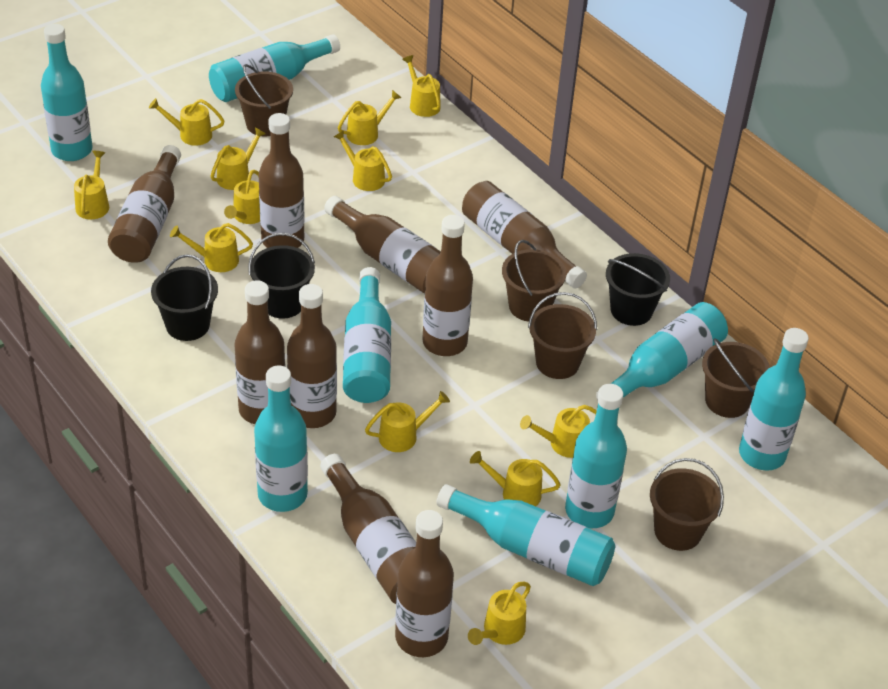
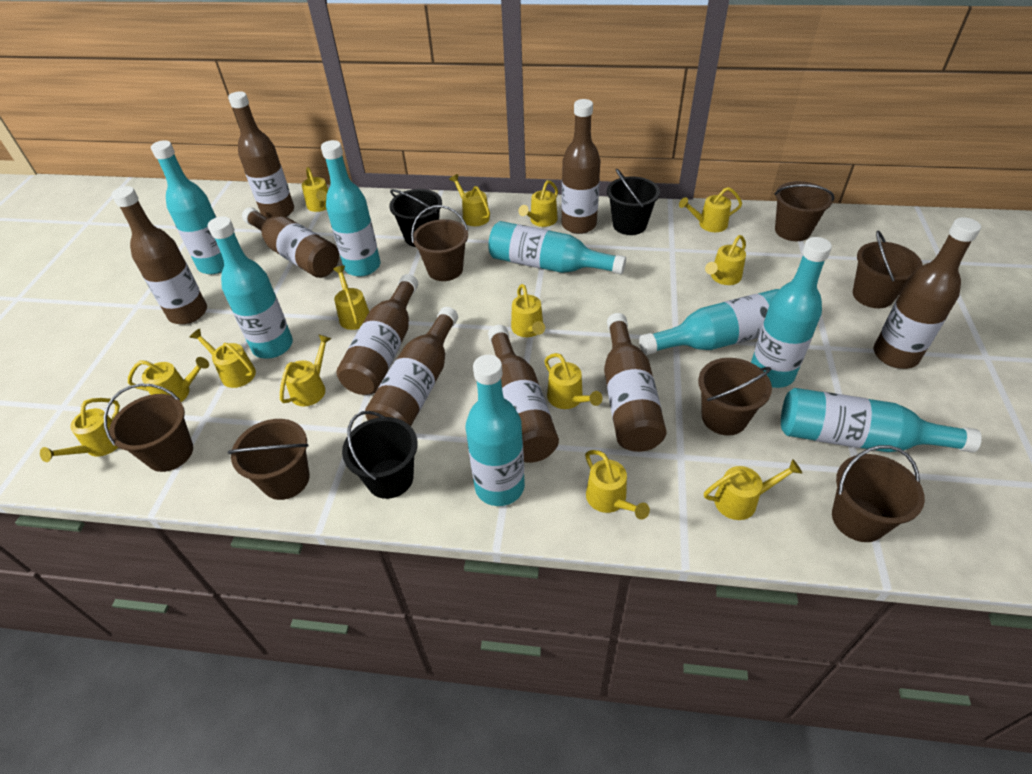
brown bucket: 5 -> 7
yellow watering can: 12 -> 14

